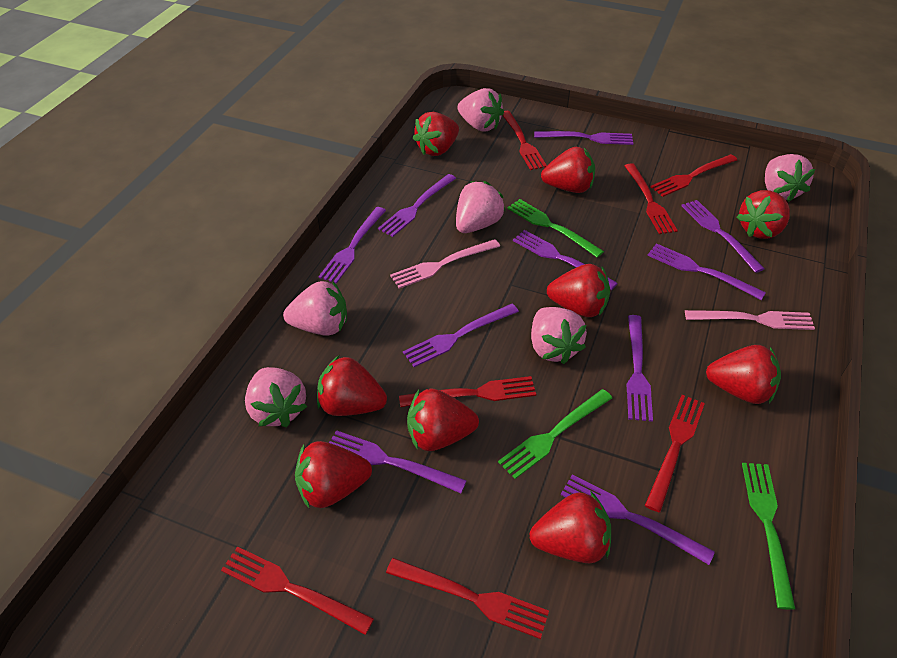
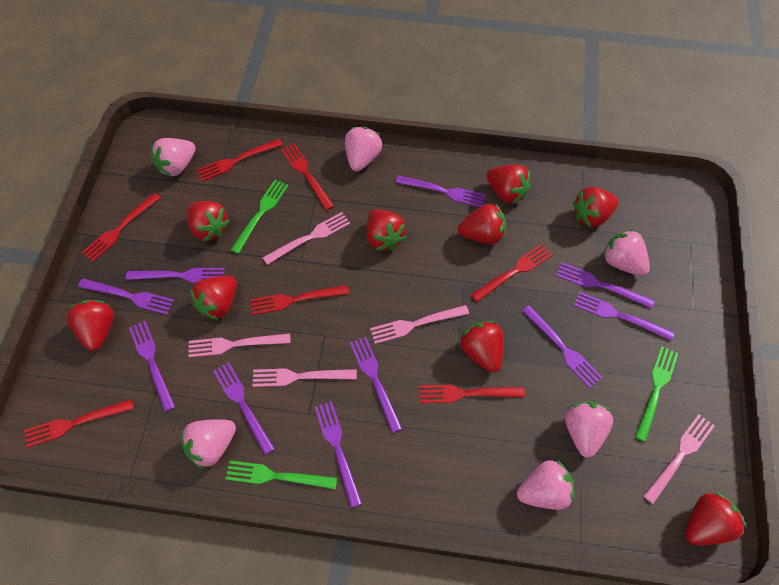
pink fork: 2 -> 5

